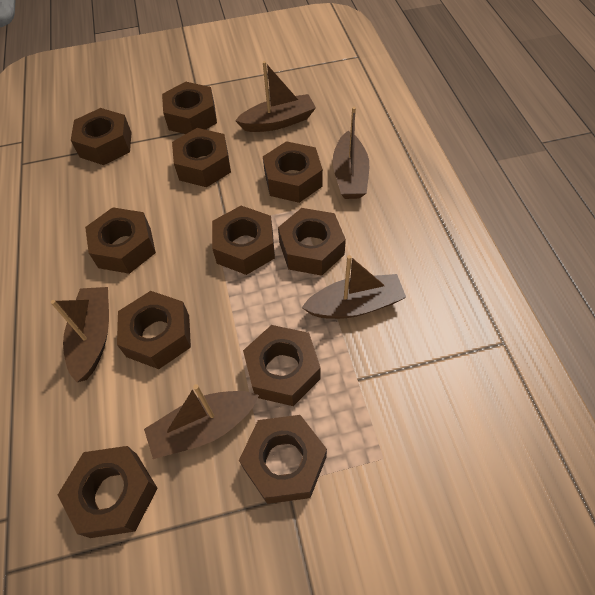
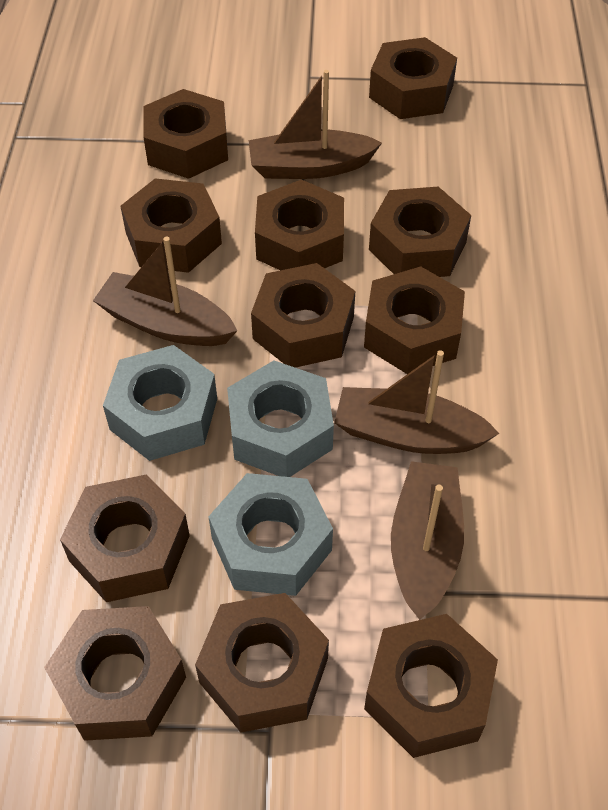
brown boat: 5 -> 4
grey nut: 0 -> 3

